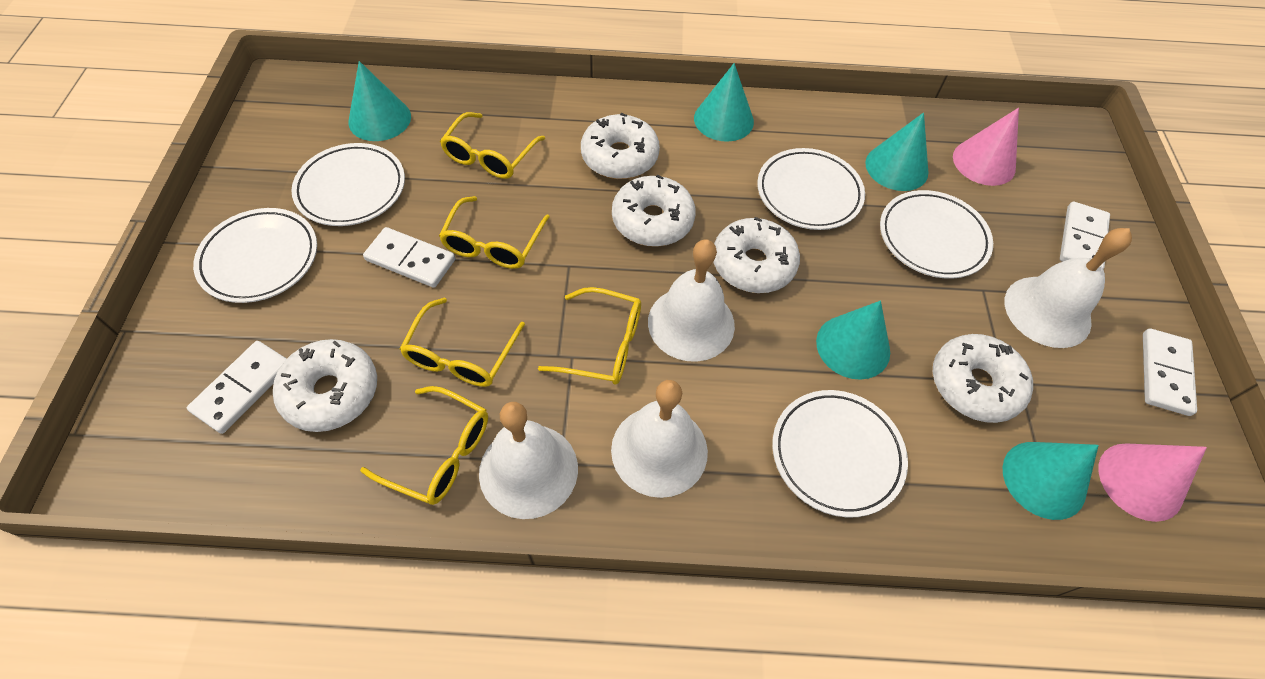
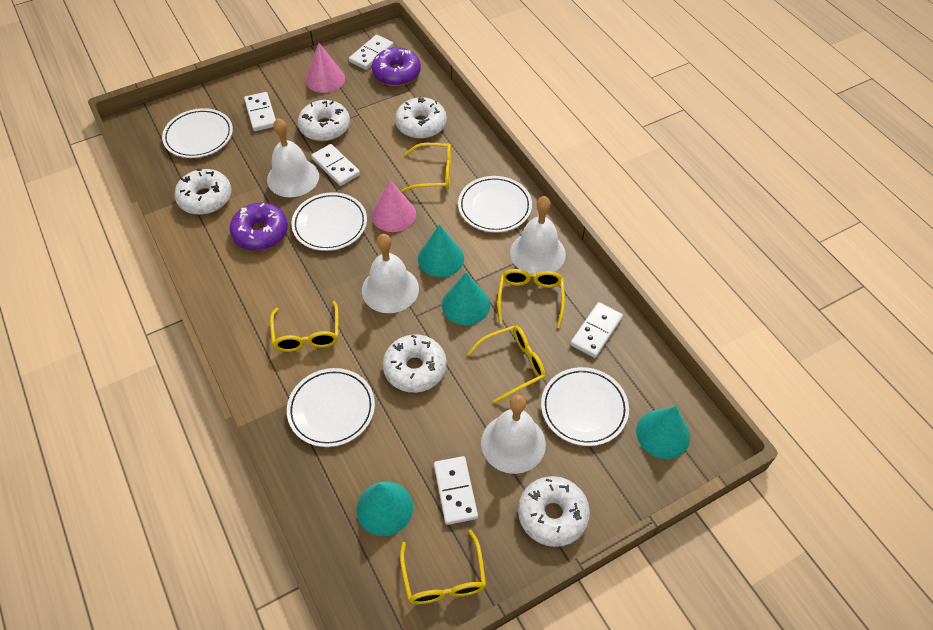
purple donut: 0 -> 2
turquoise cone: 5 -> 4
white domino: 4 -> 5

